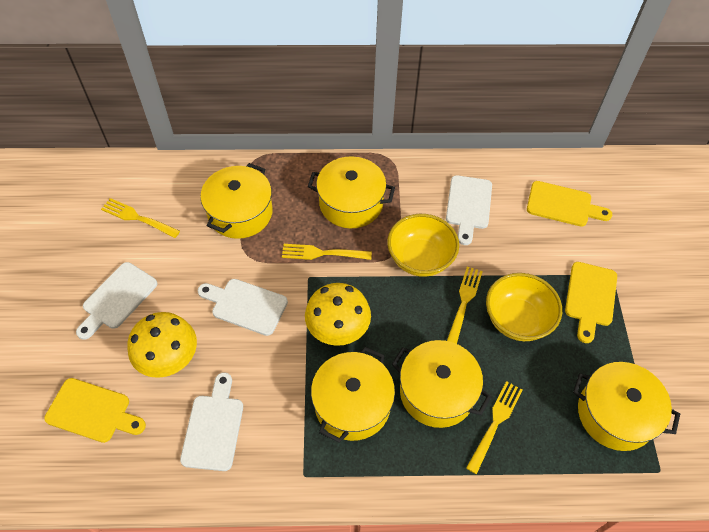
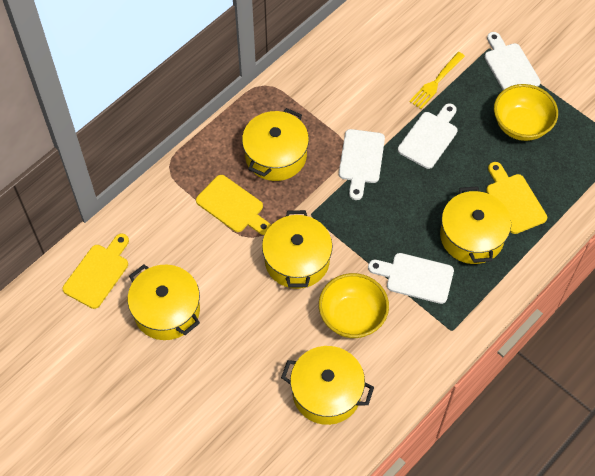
yellow fork: 4 -> 1
yellow mushroom: 2 -> 0

